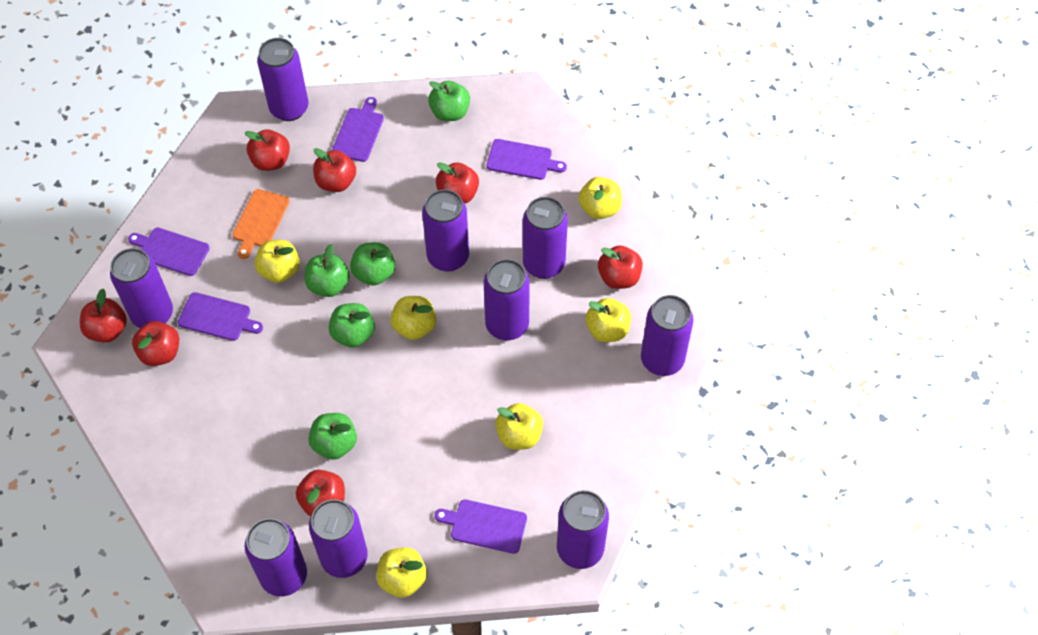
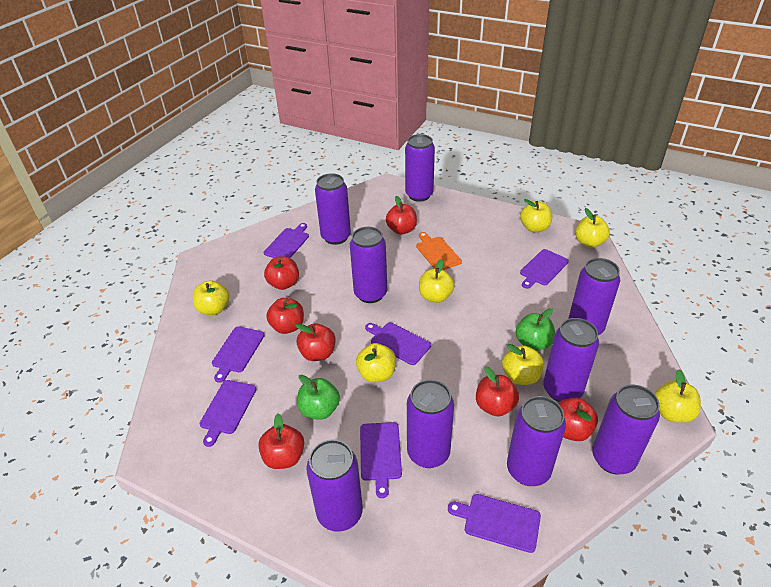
green apple: 5 -> 2
purple cutting board: 5 -> 7
yellow apple: 6 -> 7

